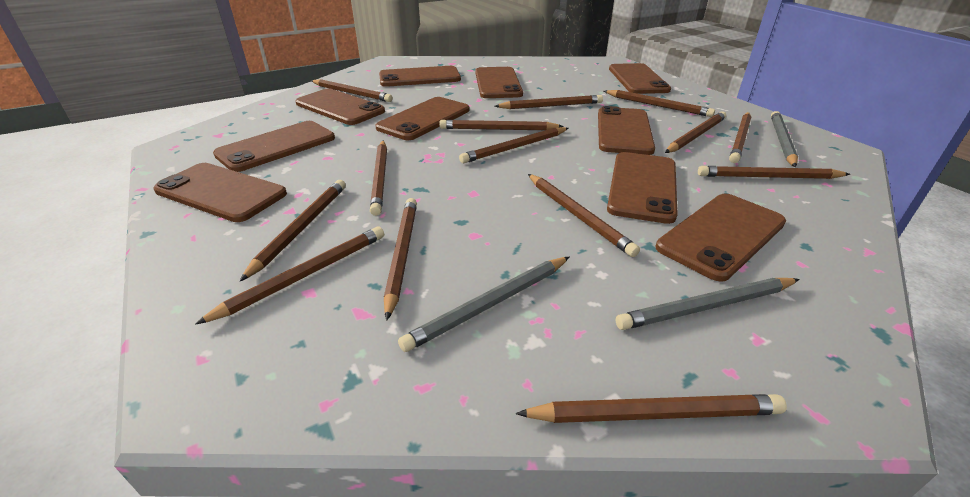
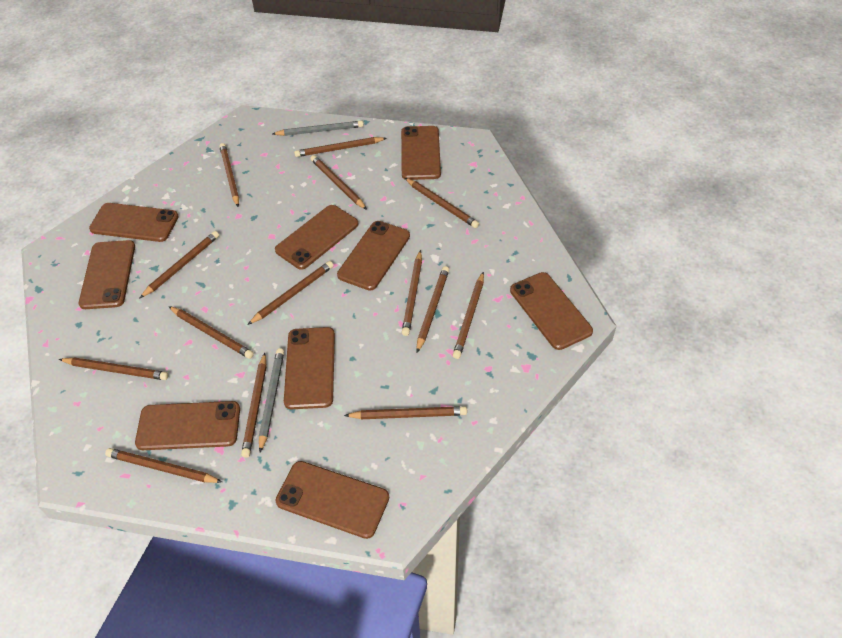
brown phone: 10 -> 9
grey pencil: 3 -> 2

